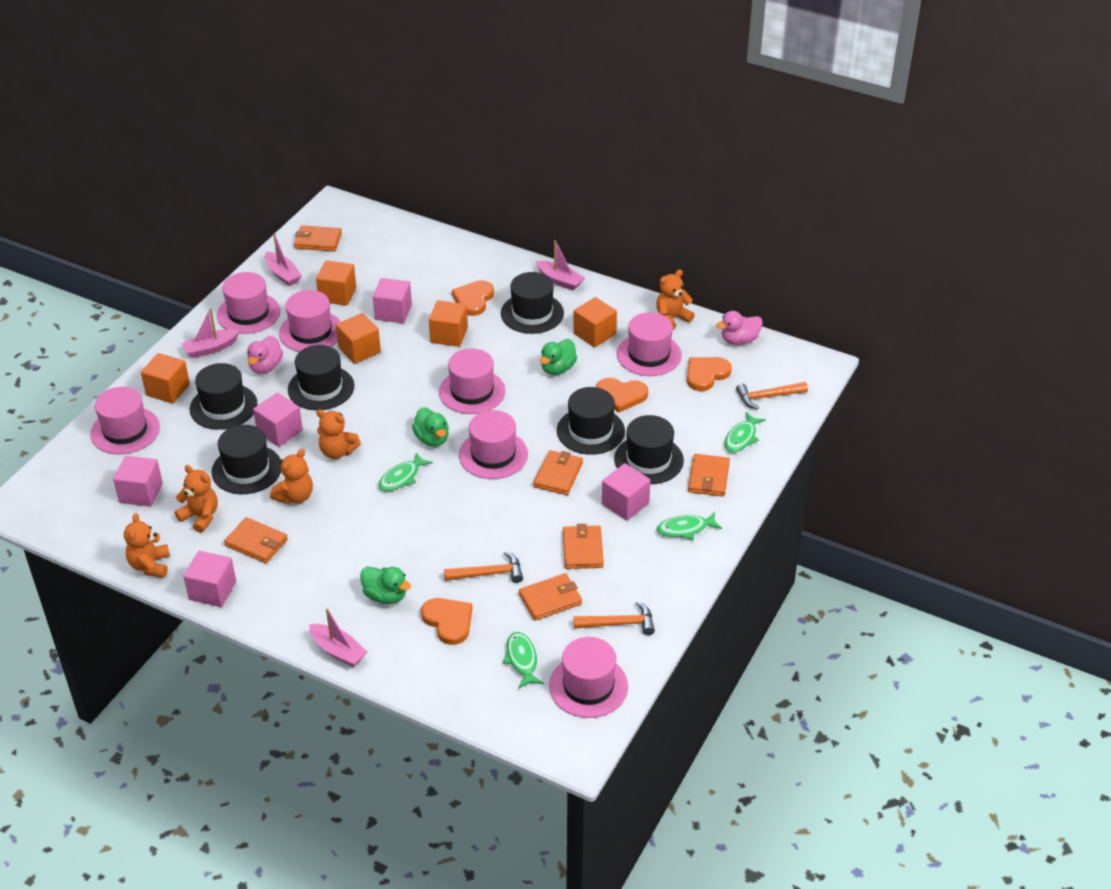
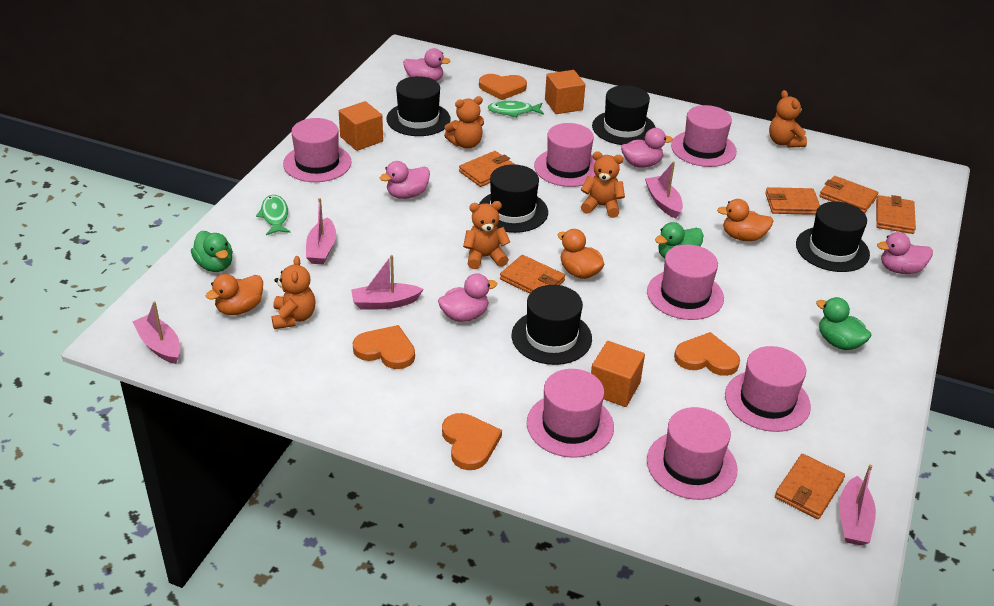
black hat: 6 -> 5
green fish: 4 -> 2
orange cube: 5 -> 3
orange duck: 0 -> 3
orange hammer: 3 -> 0
pink boat: 4 -> 5
pink cube: 5 -> 0
pink duck: 2 -> 5

